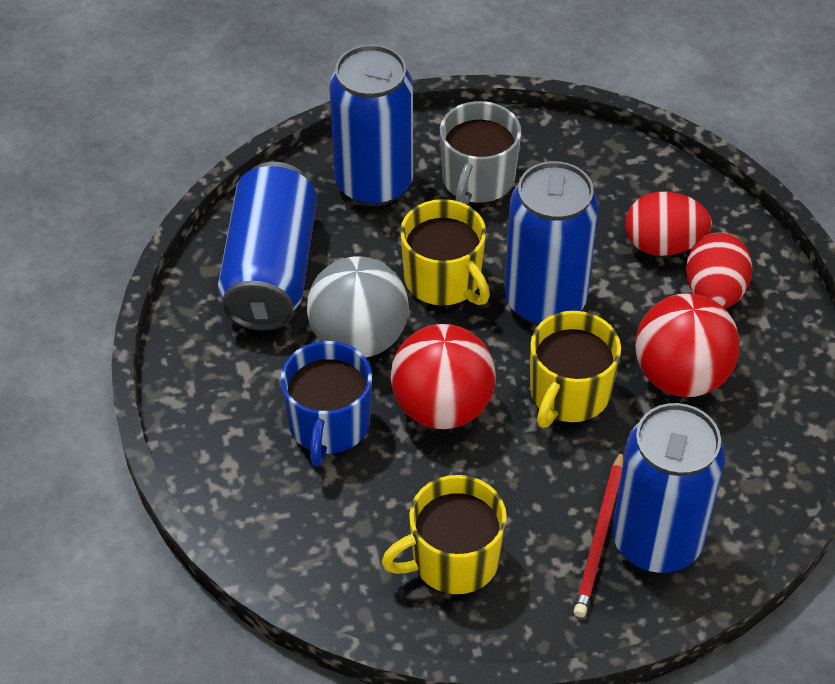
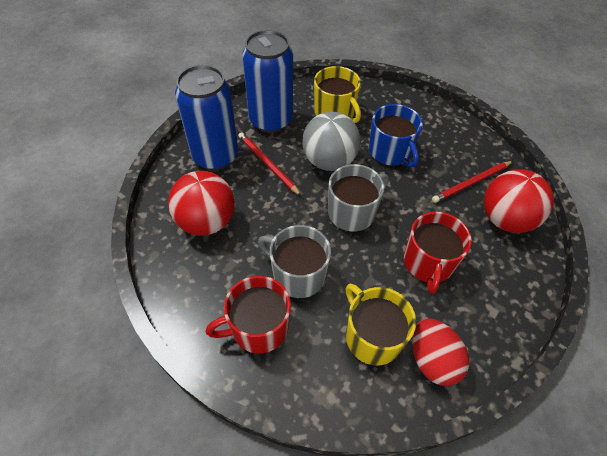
blue can: 4 -> 2
grey mug: 1 -> 2
red egg: 2 -> 1
red mug: 0 -> 2
red pencil: 1 -> 2
yellow mug: 3 -> 2

